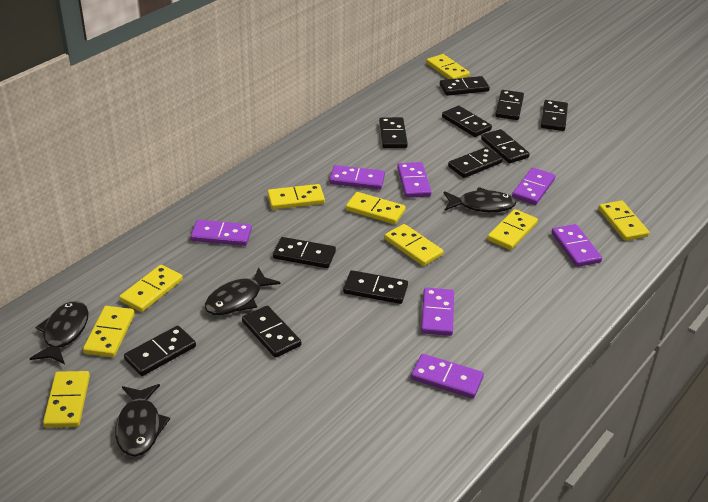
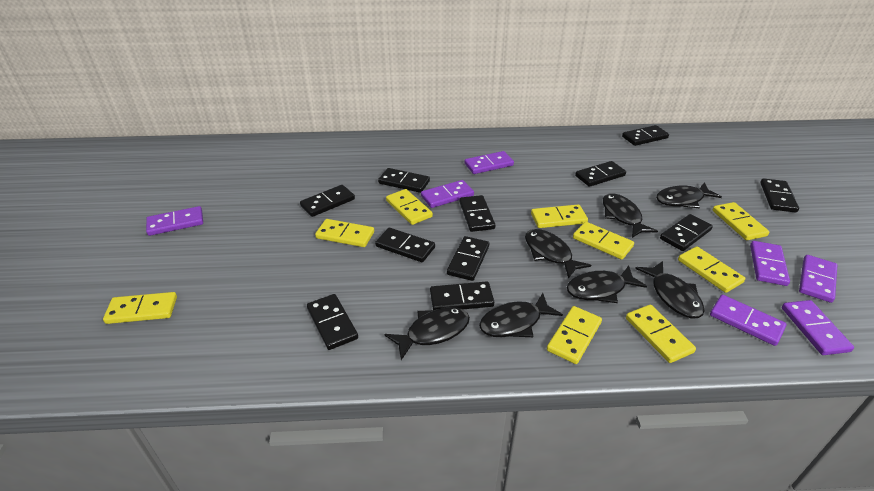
black fish: 4 -> 7

